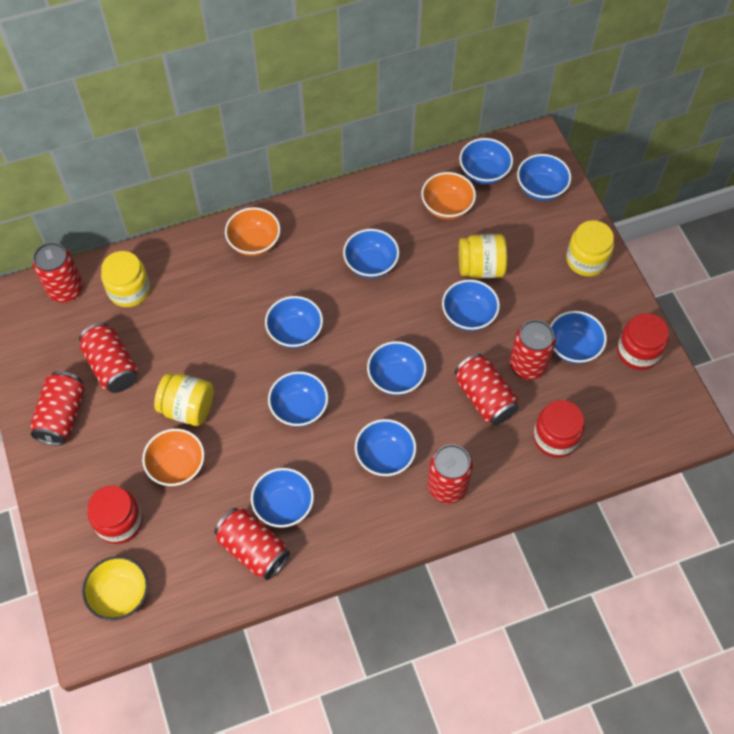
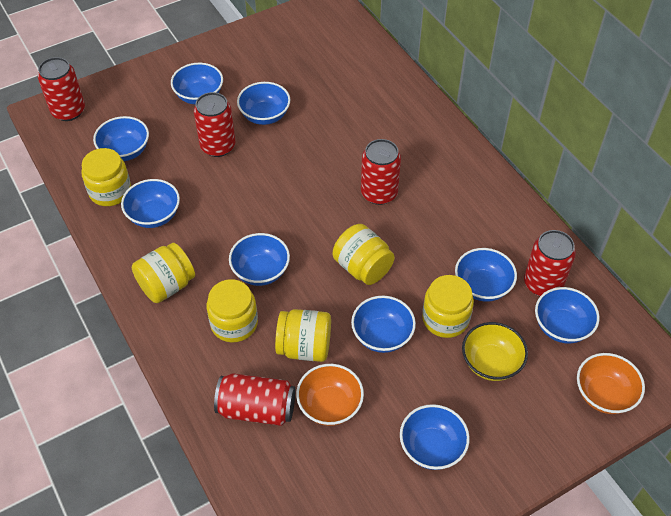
blue bowl: 10 -> 9
orange bowl: 3 -> 2
red can: 7 -> 5
red jar: 3 -> 0
yellow jar: 4 -> 6

